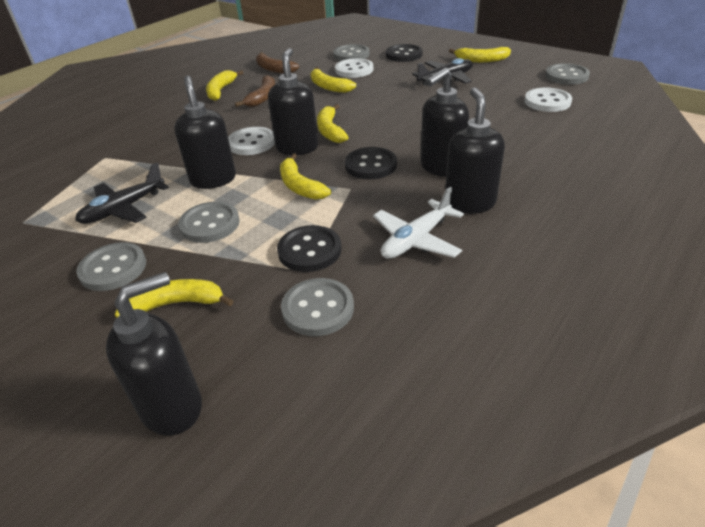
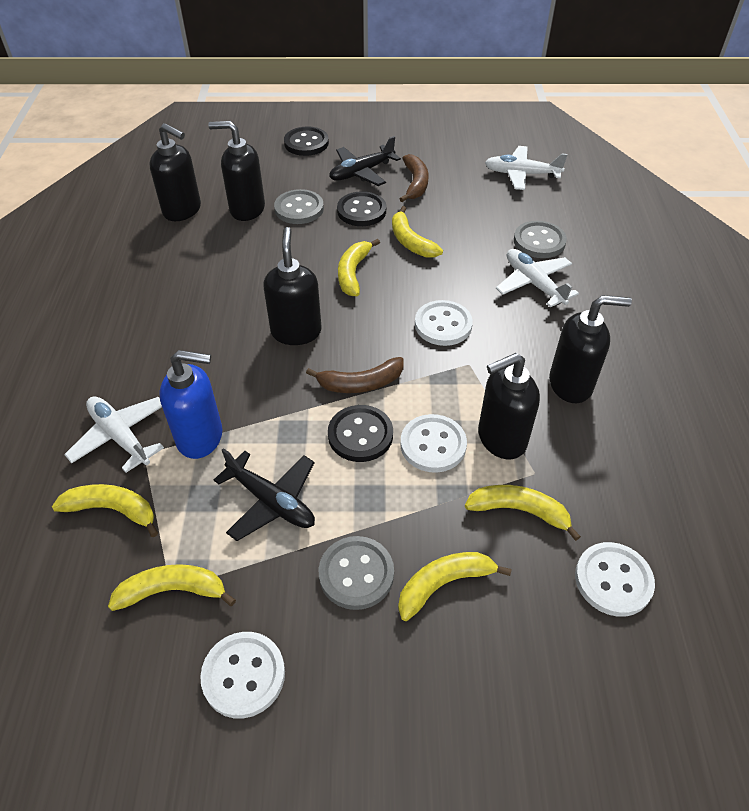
blue soap dispenser: 0 -> 1
grey button: 5 -> 3
white button: 3 -> 4
white plane: 1 -> 3

